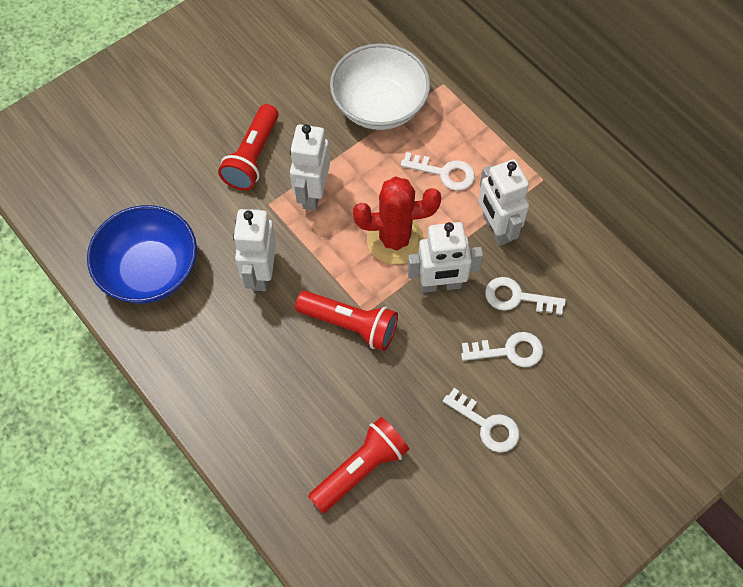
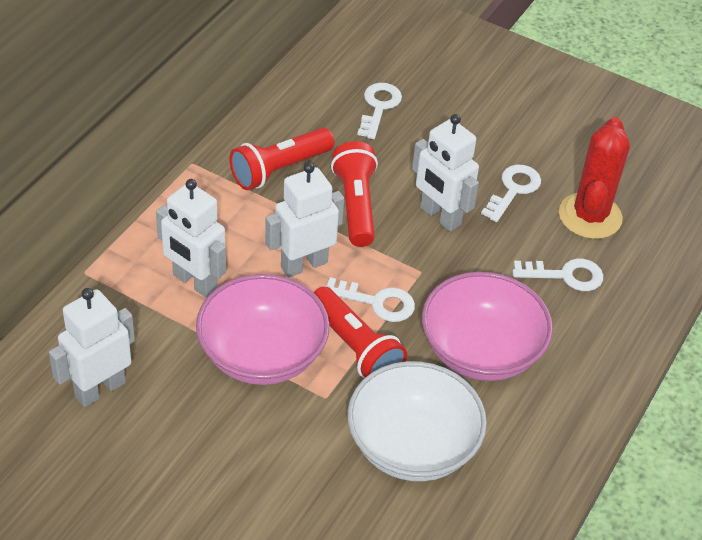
blue bowl: 1 -> 0
pink bowl: 0 -> 2

